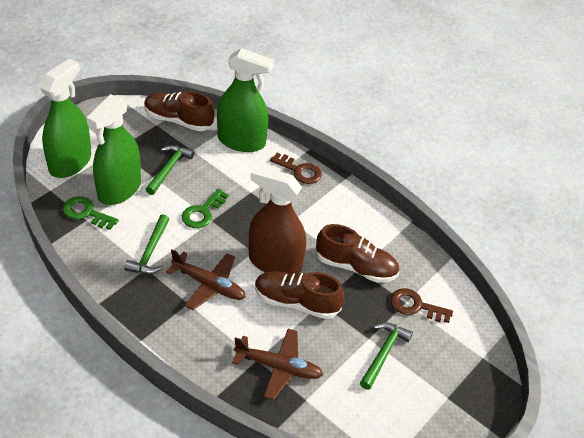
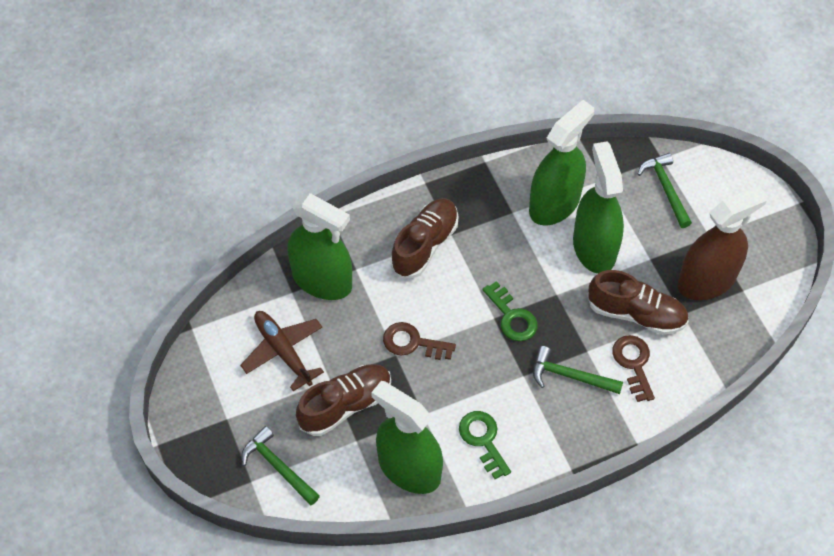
brown plane: 2 -> 1
green spray bottle: 3 -> 4

